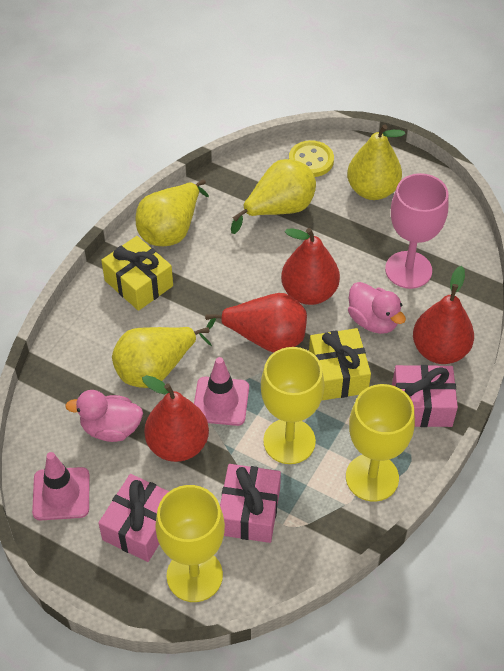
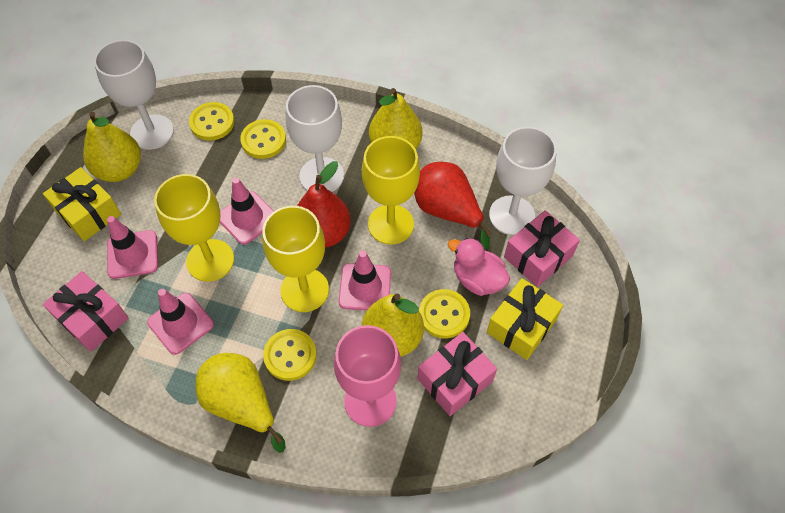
pink duck: 2 -> 1
pink traffic cone: 2 -> 4
red pear: 4 -> 2
white goblet: 0 -> 3
yellow button: 1 -> 4

